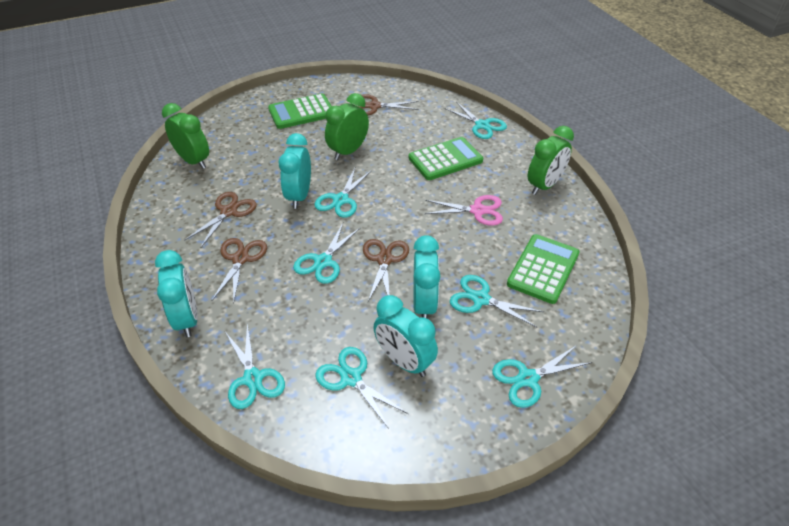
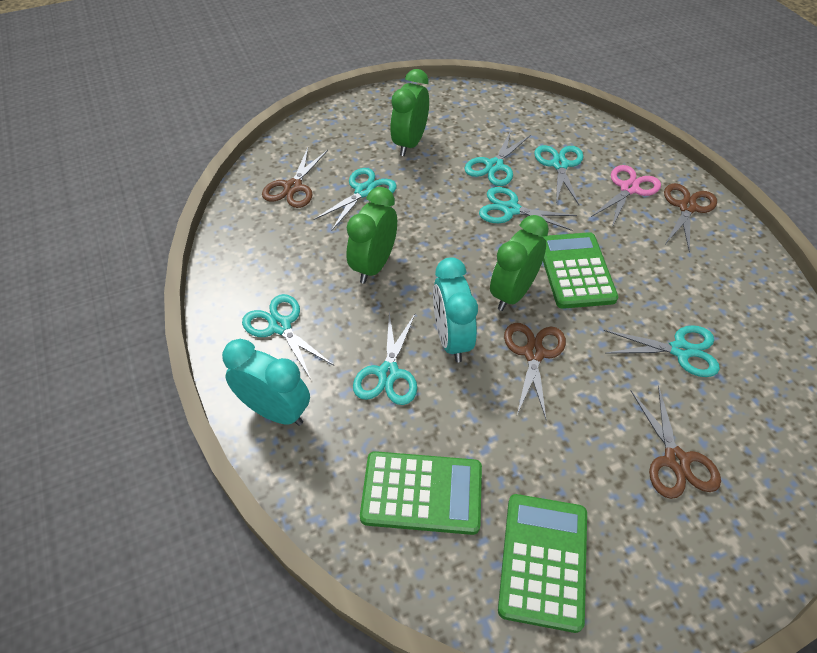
turquoise clock: 4 -> 2

